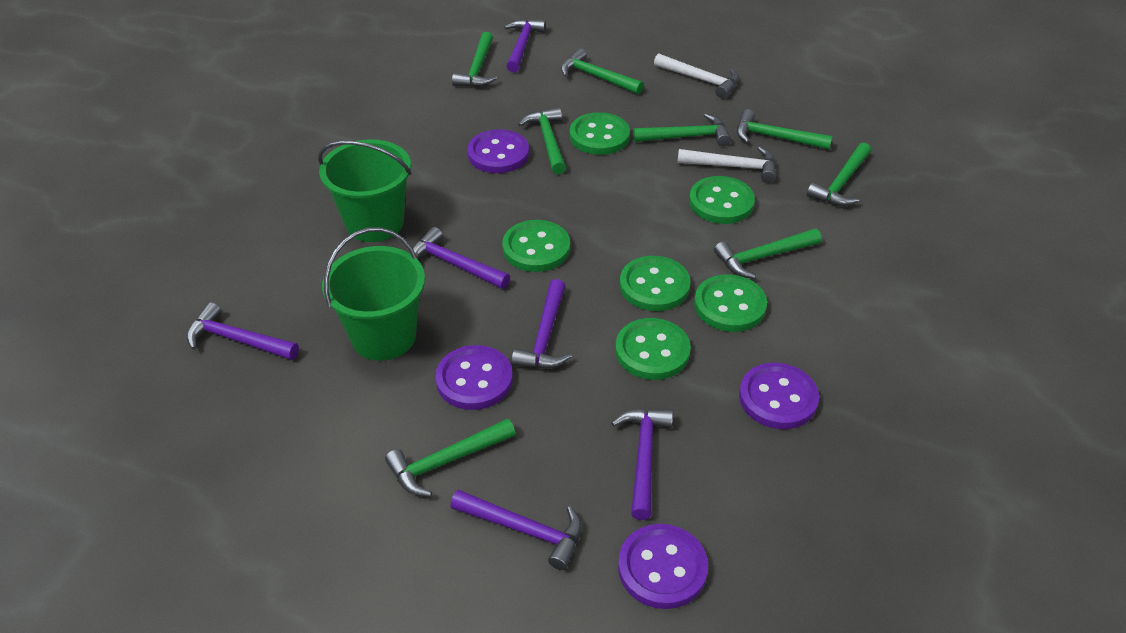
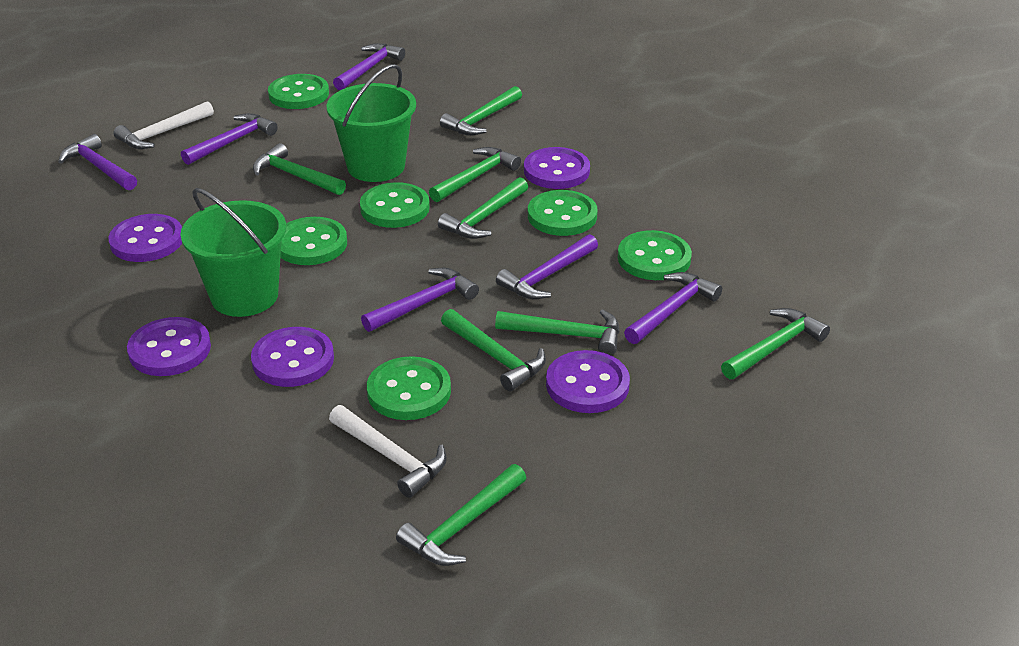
purple button: 4 -> 5

